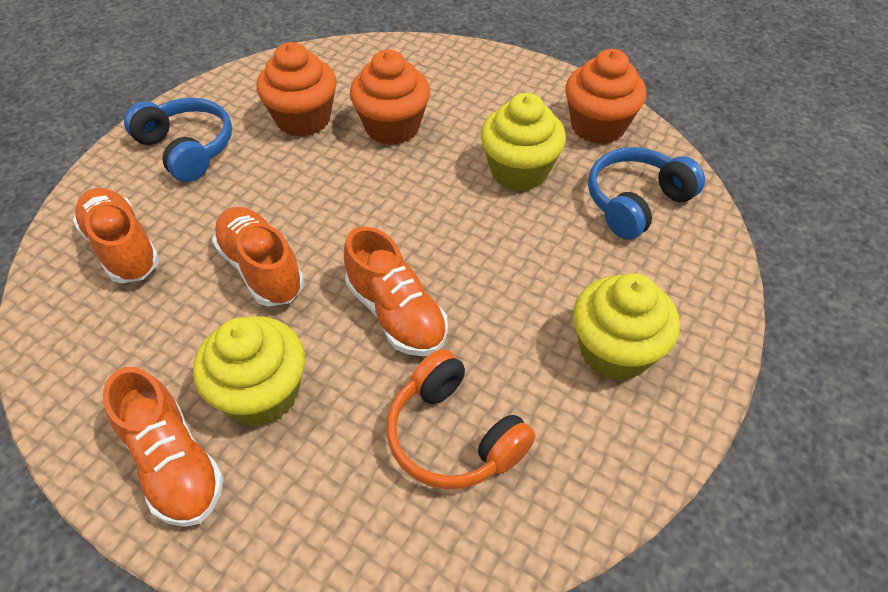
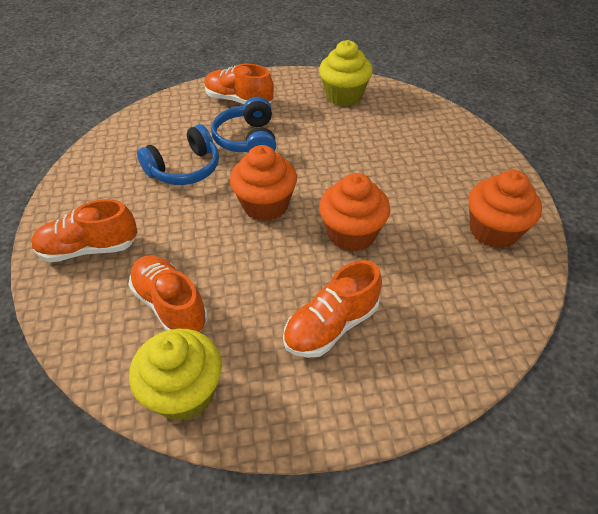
orange headphones: 1 -> 0
yellow cupcake: 3 -> 2

